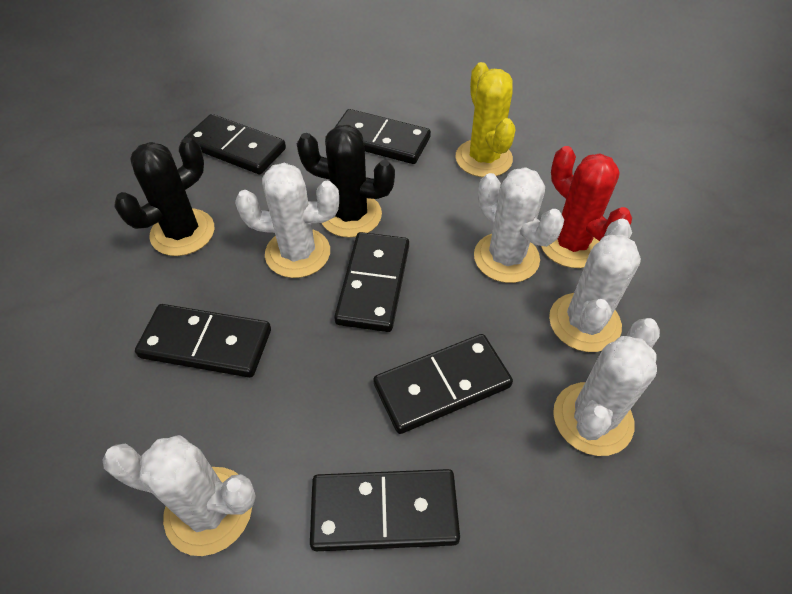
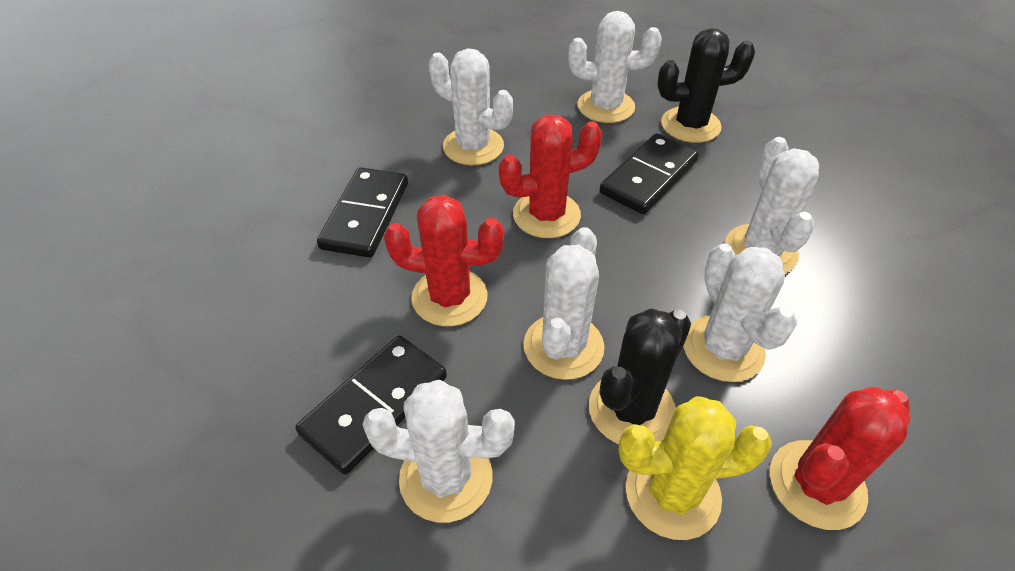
black domino: 6 -> 3
red cactus: 1 -> 3
white cactus: 5 -> 6

